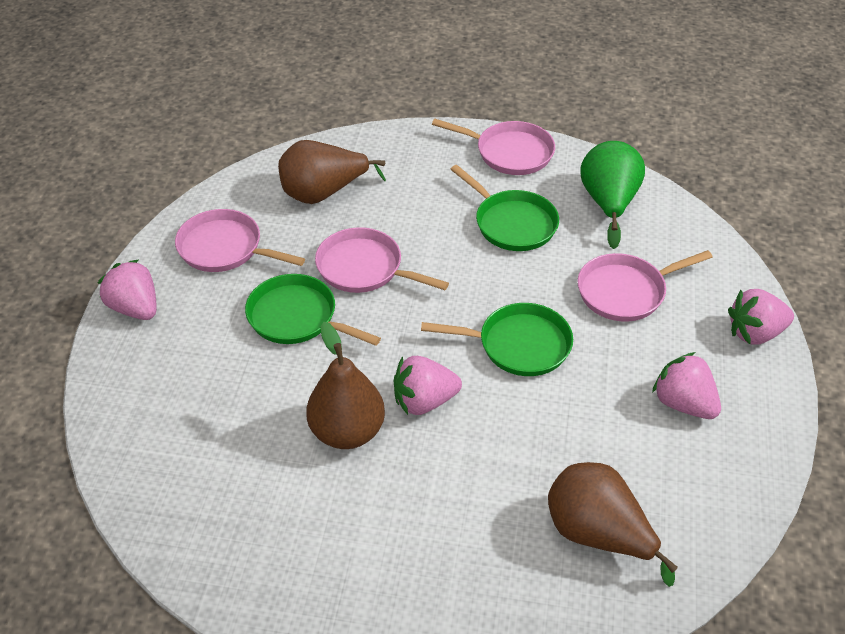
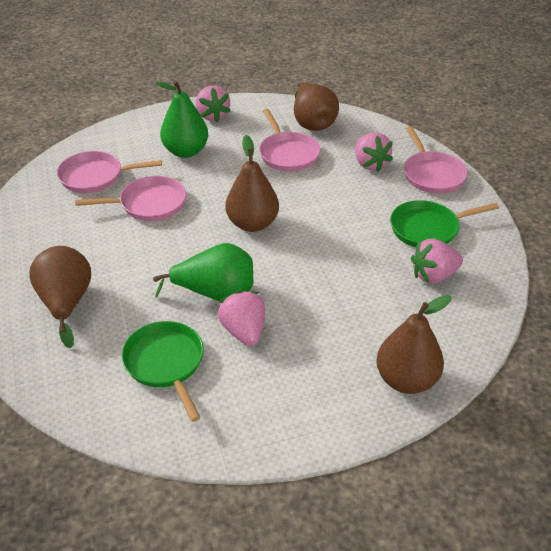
brown pear: 3 -> 4
green pan: 3 -> 2
green pear: 1 -> 2

